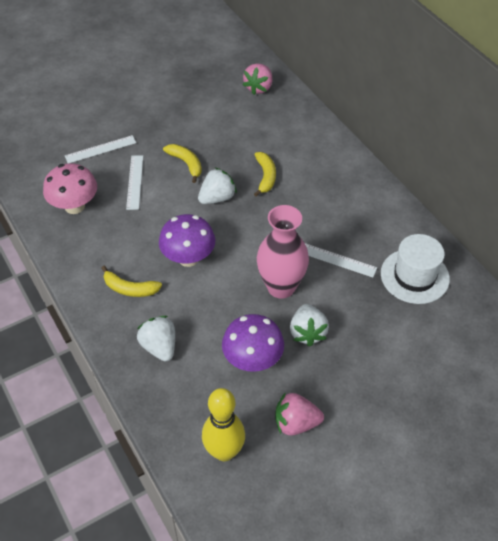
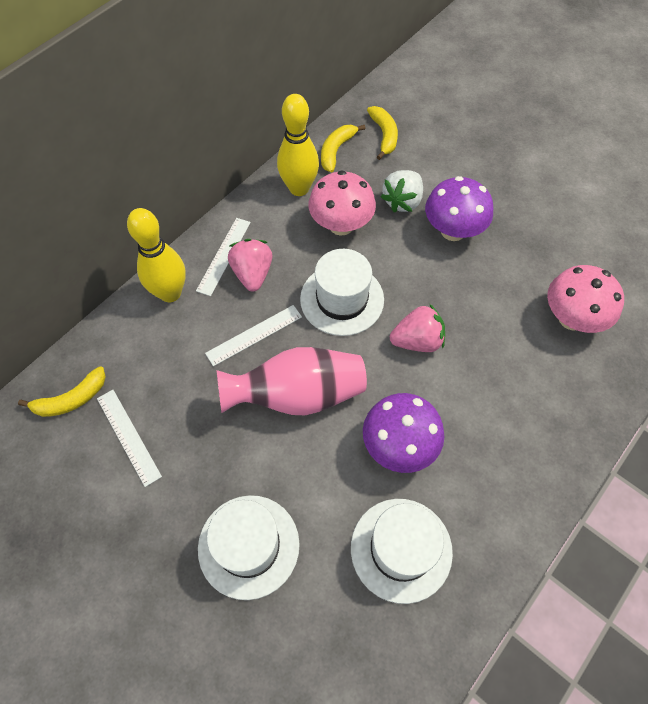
pink mushroom: 1 -> 2
white hat: 1 -> 3
white strawberry: 3 -> 1
yellow bowling pin: 1 -> 2

